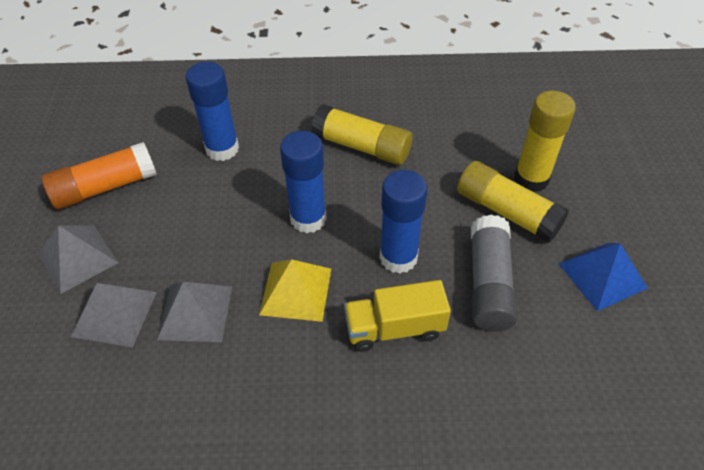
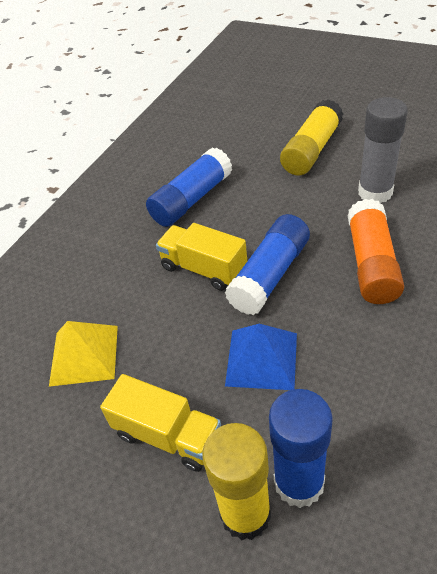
grey pyramid: 3 -> 0
yellow glue stick: 3 -> 2
yellow truck: 1 -> 2

